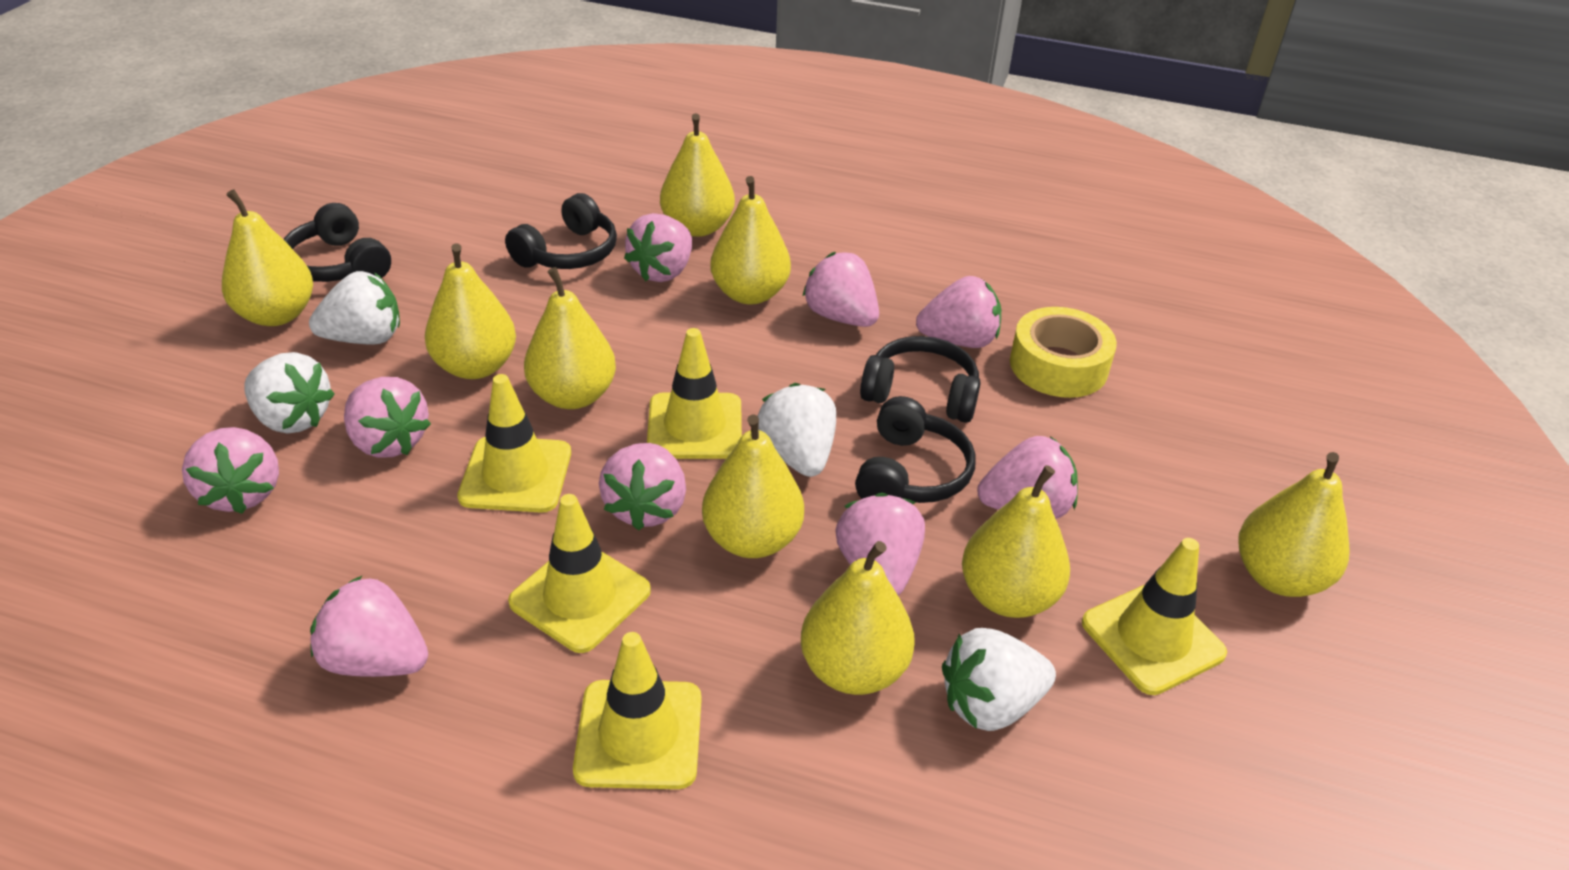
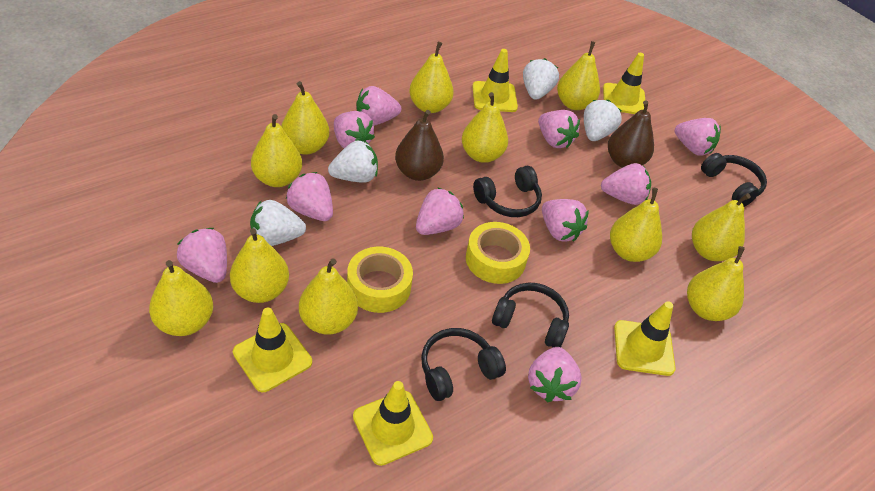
brown pear: 0 -> 2
pink strawberry: 9 -> 10
yellow pear: 9 -> 11
yellow tape: 1 -> 2

